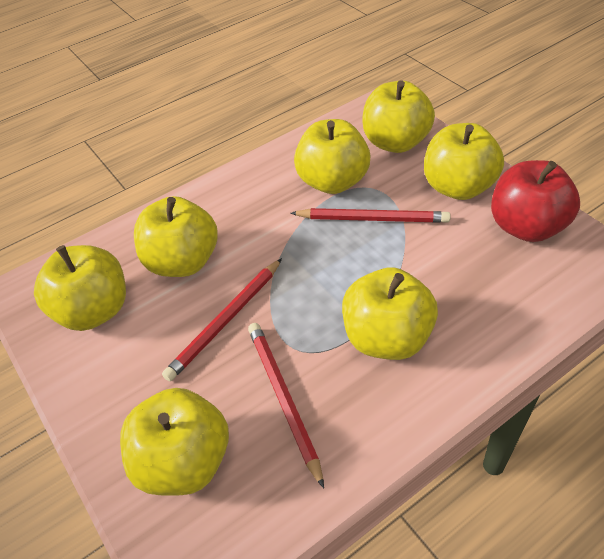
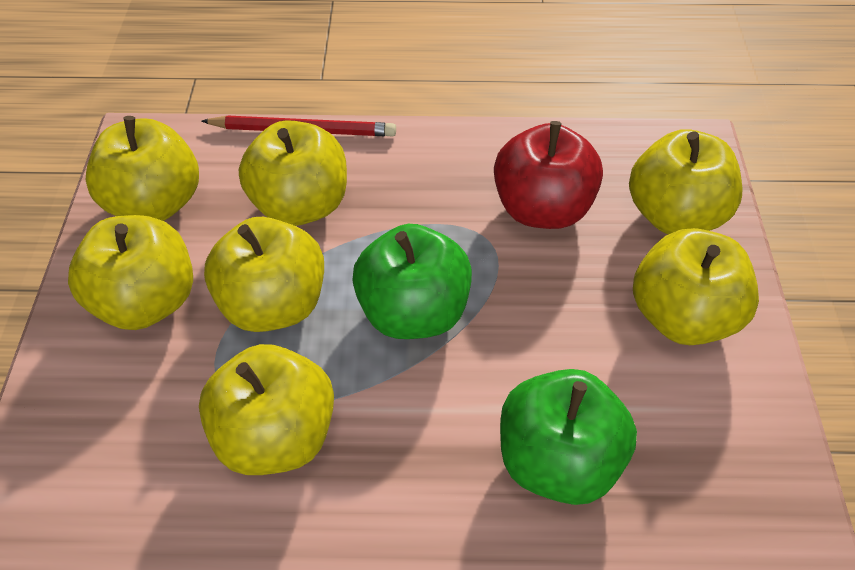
green apple: 0 -> 2
red pencil: 3 -> 1

